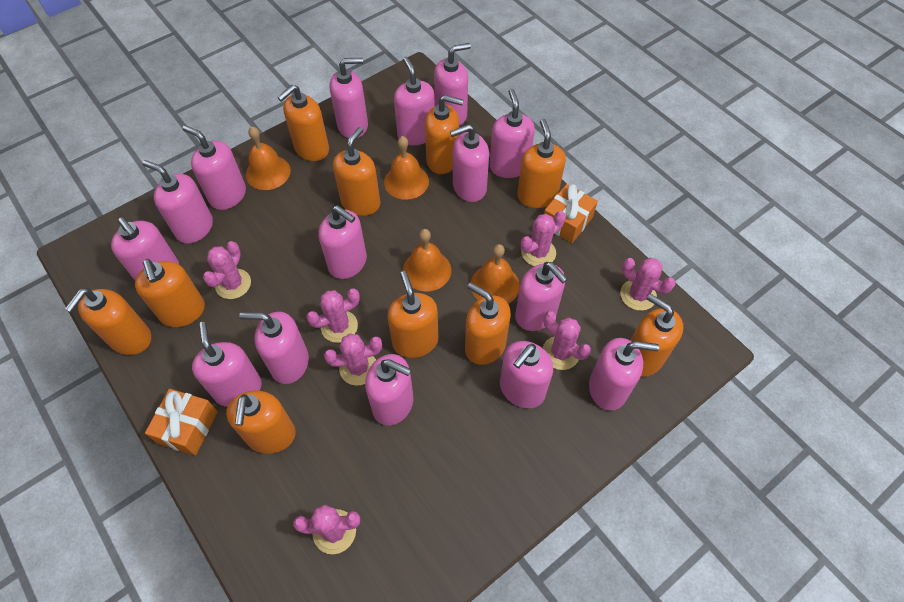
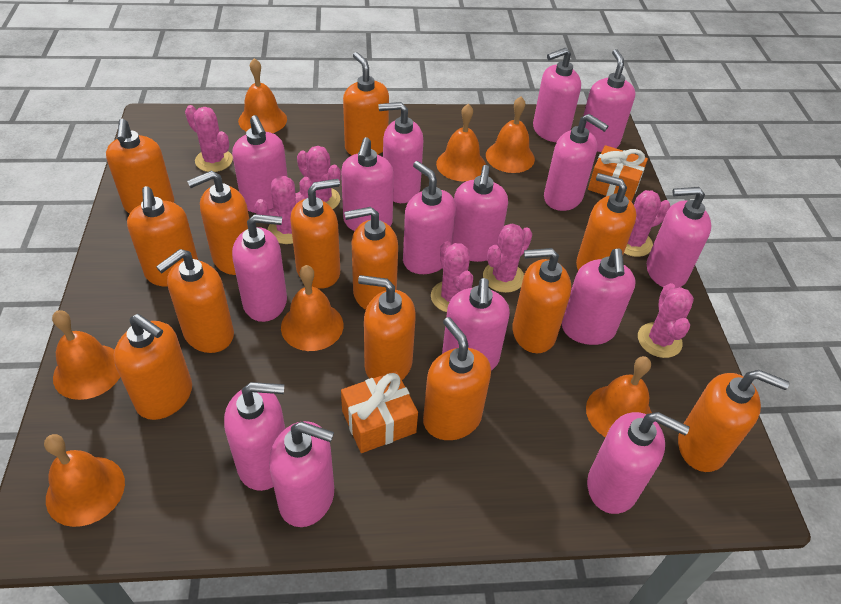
orange bell: 4 -> 7
orange soap dispenser: 10 -> 13

